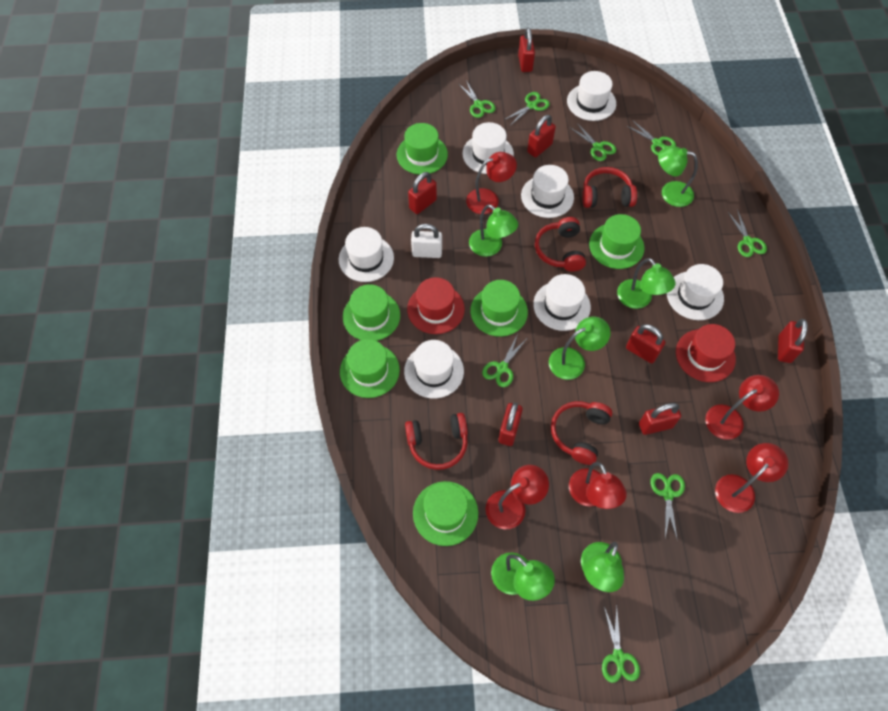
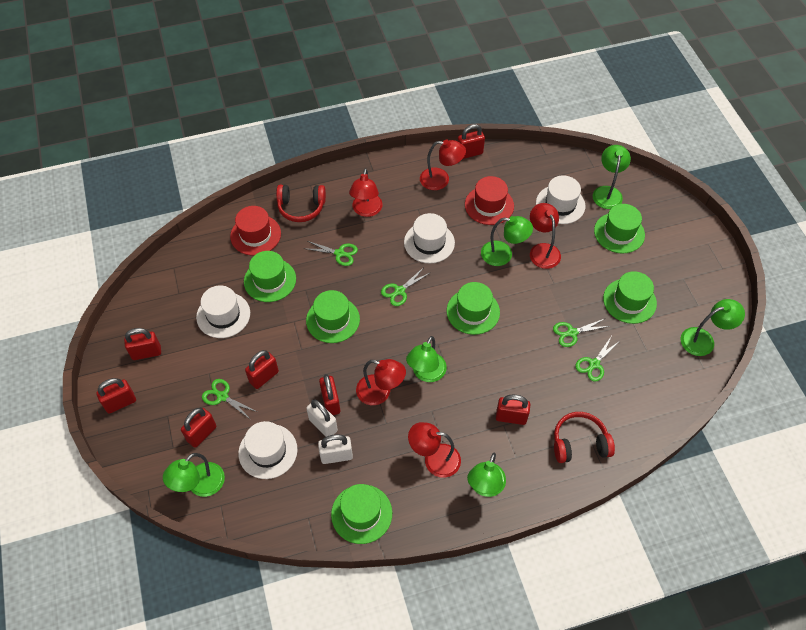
green scissors: 8 -> 5
red headphones: 4 -> 2
white hat: 7 -> 4
white padlock: 1 -> 2

